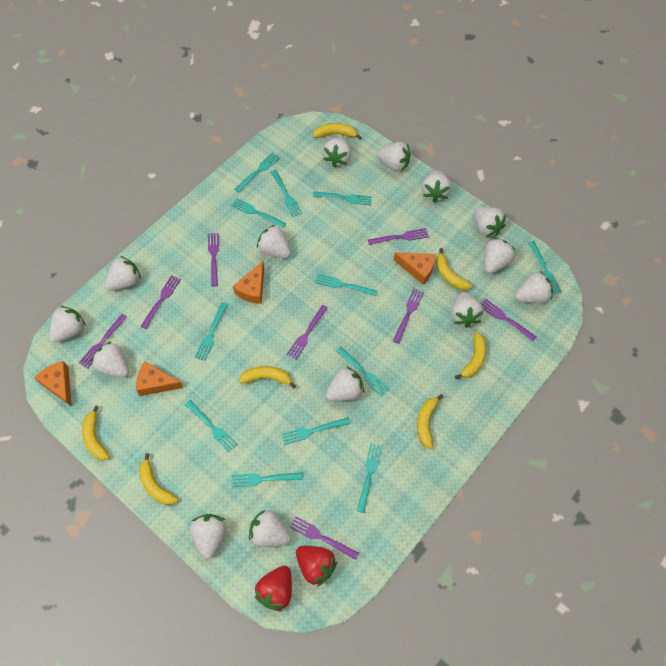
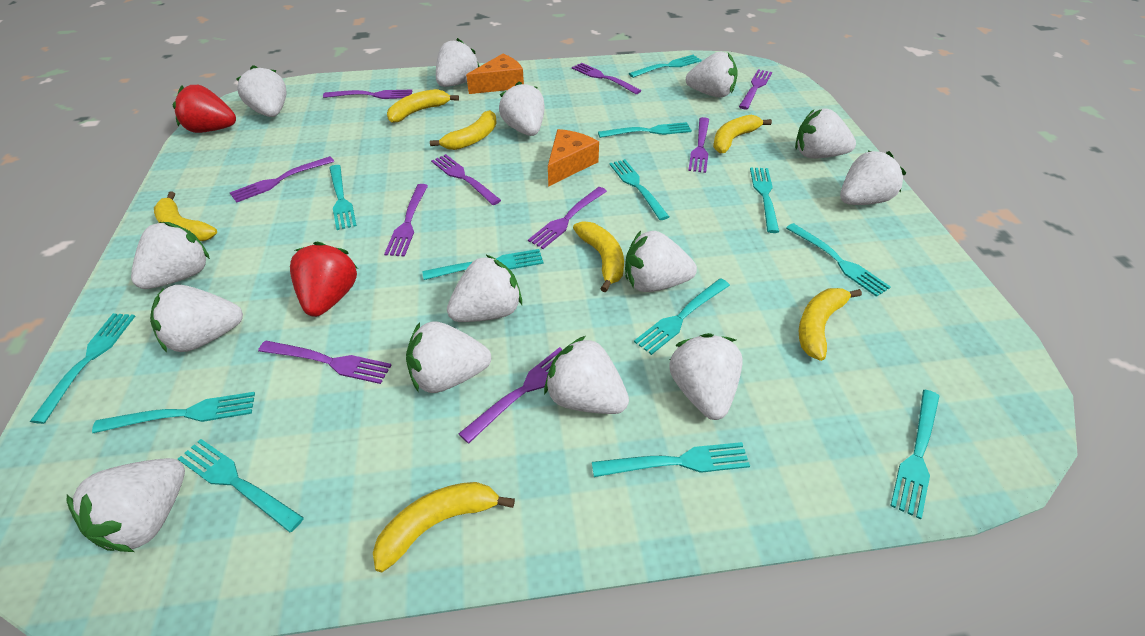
orange cheese: 4 -> 2
purple fork: 8 -> 10
turquoise fork: 12 -> 13

